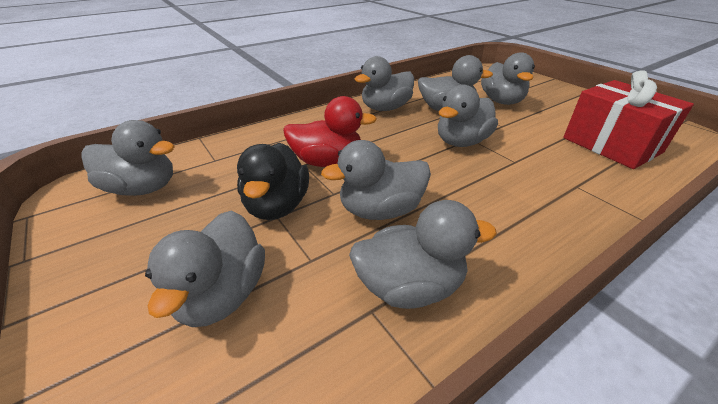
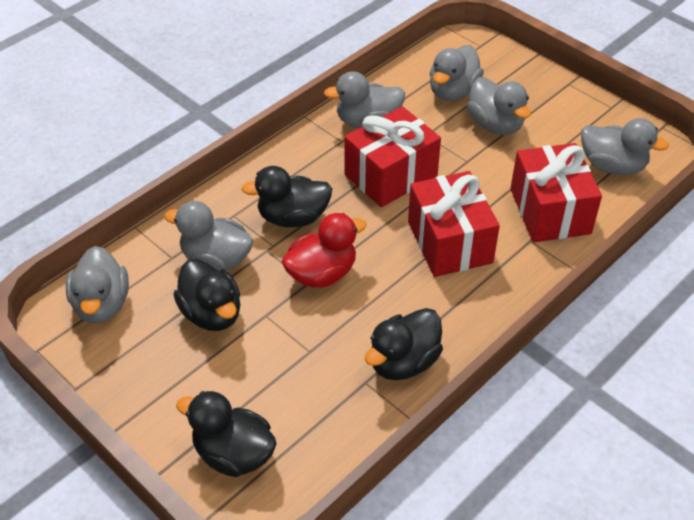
black duck: 1 -> 4
grey duck: 8 -> 6
red gift: 1 -> 3

